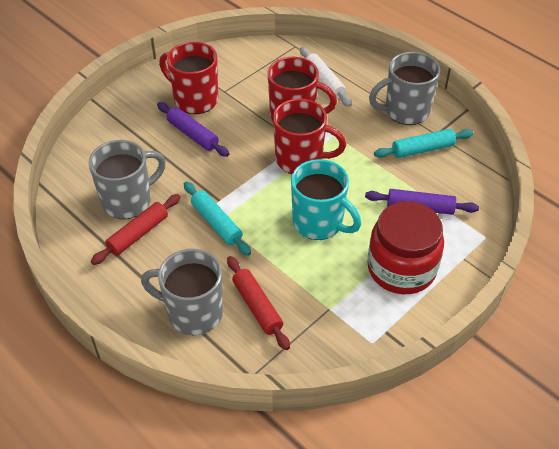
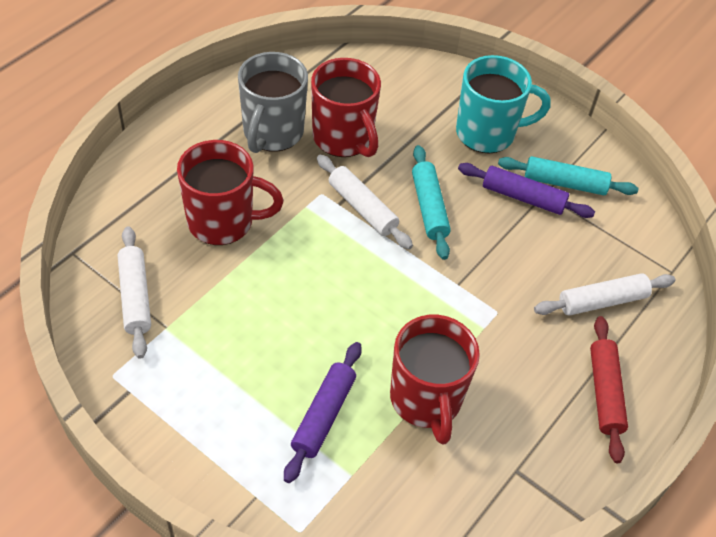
grey mug: 3 -> 1
red jar: 1 -> 0
red rolling pin: 2 -> 1
white rolling pin: 1 -> 3

